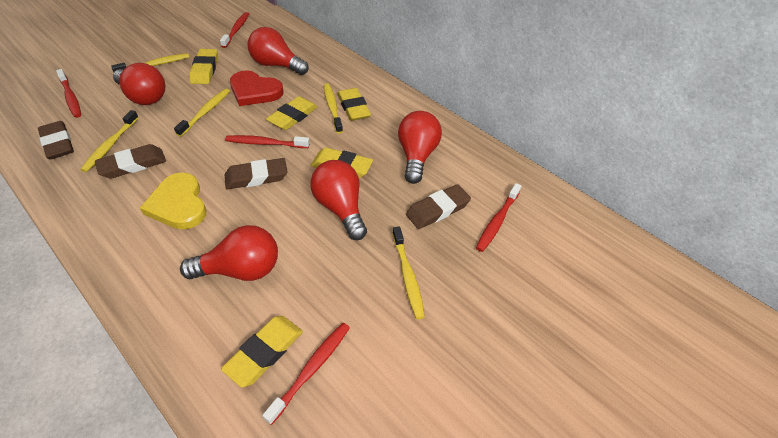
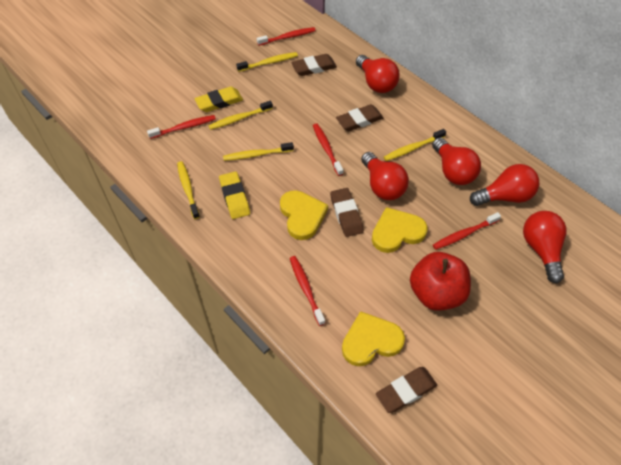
red apple: 0 -> 1
red heart: 1 -> 0
yellow eraser: 5 -> 2
yellow heart: 1 -> 3

